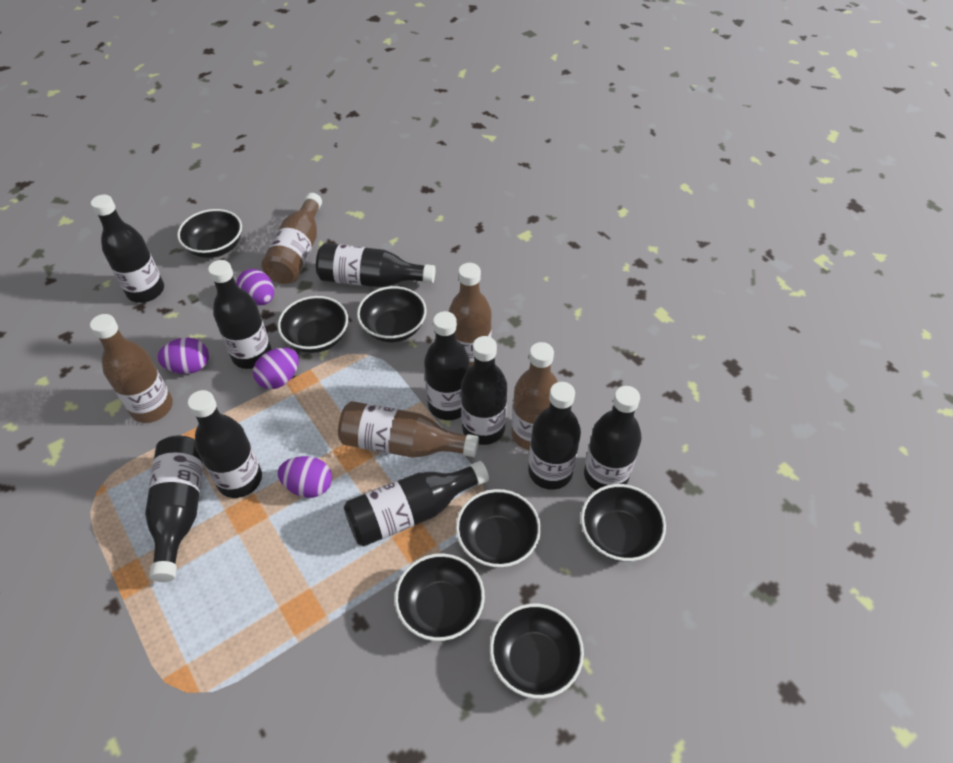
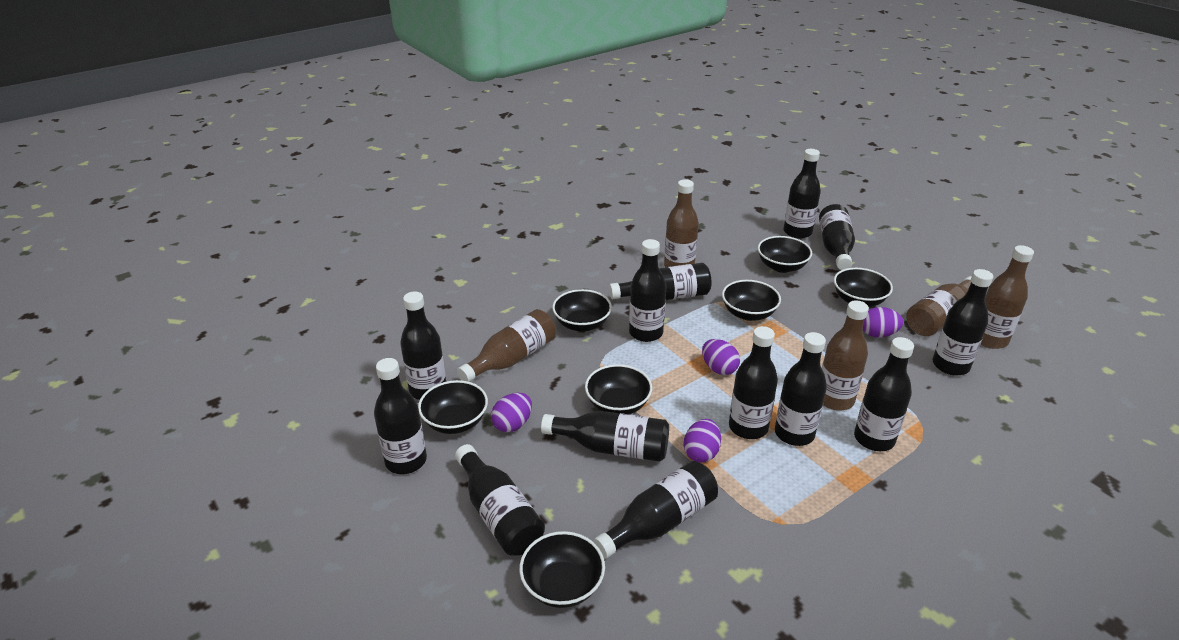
black bottle: 10 -> 13

